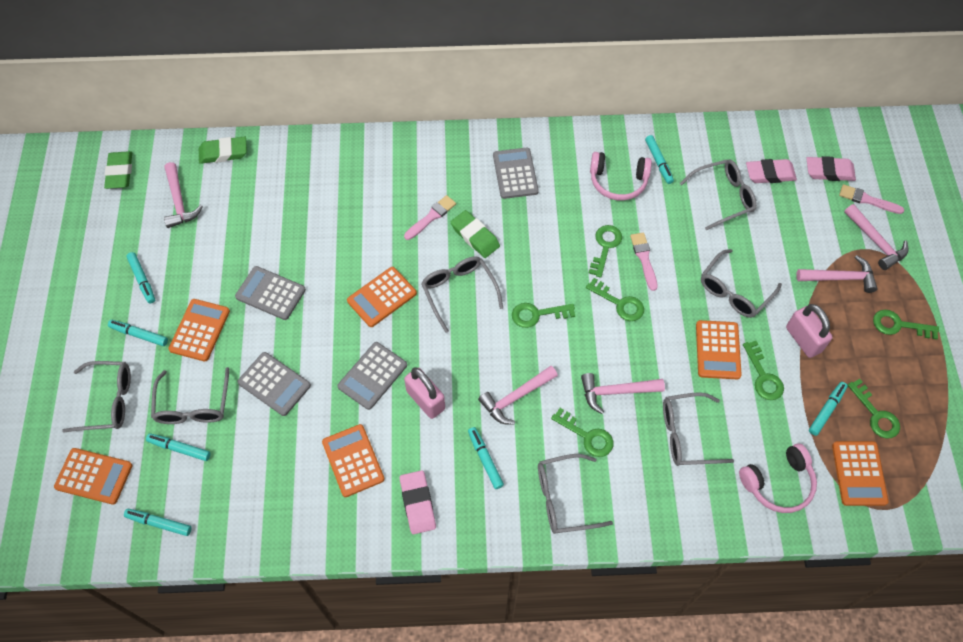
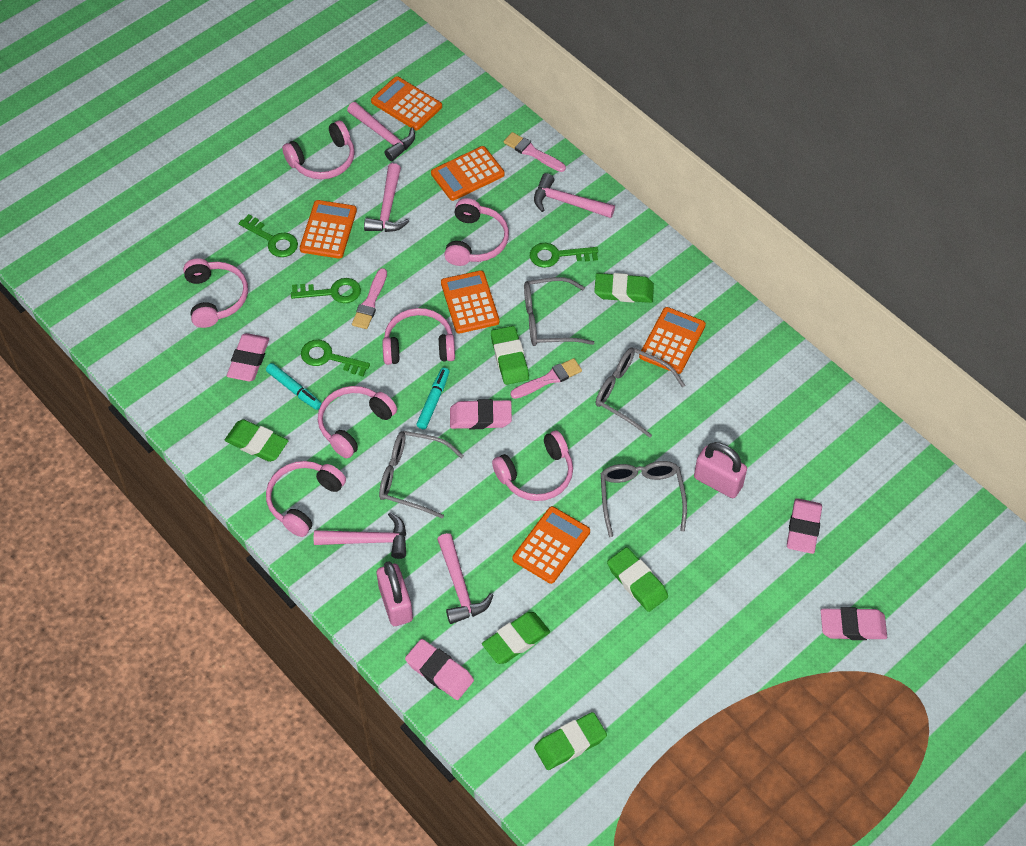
green eraser: 3 -> 6
green key: 7 -> 4
grey calculator: 4 -> 0
grey glasses: 7 -> 4
pink eraser: 3 -> 5
pink headphones: 2 -> 7
turquoise marker: 7 -> 2

